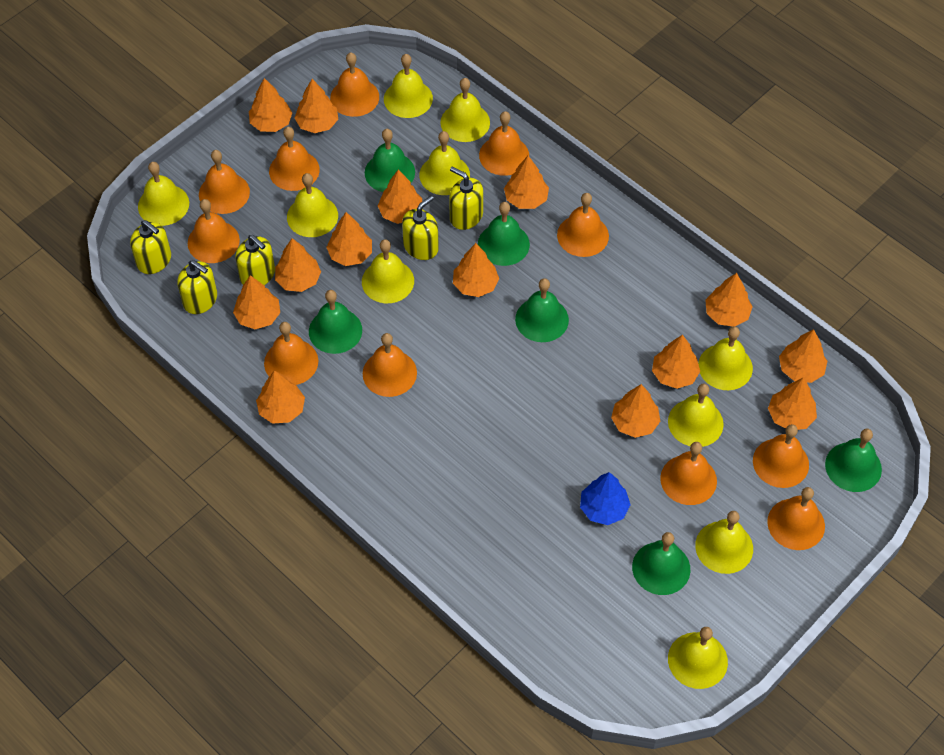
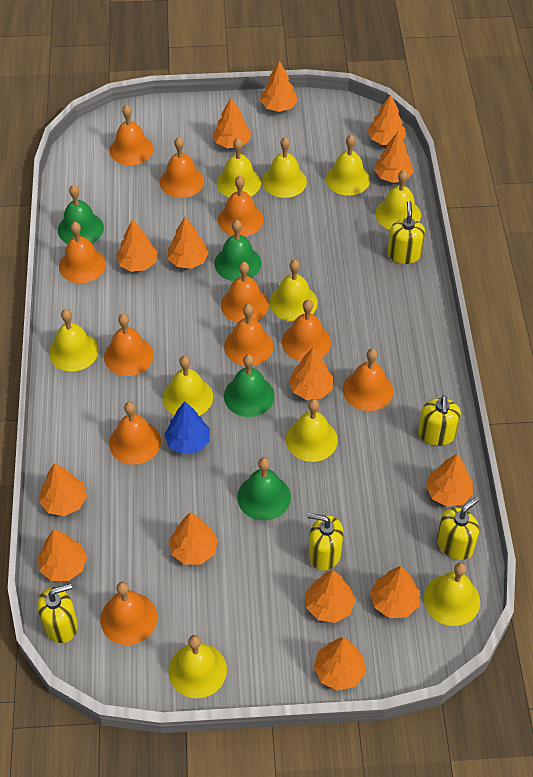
green bell: 6 -> 4

